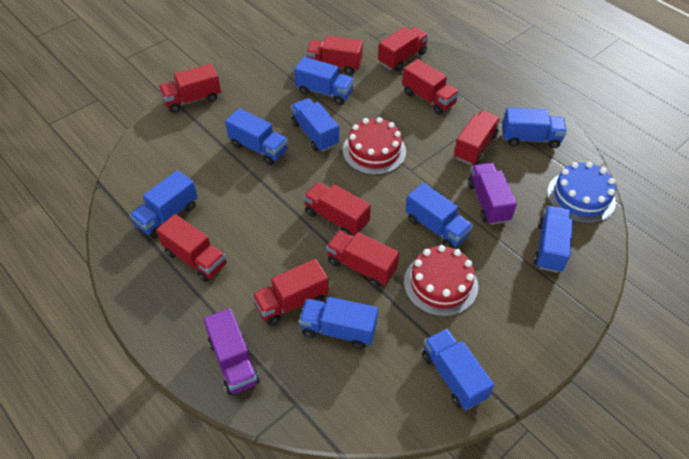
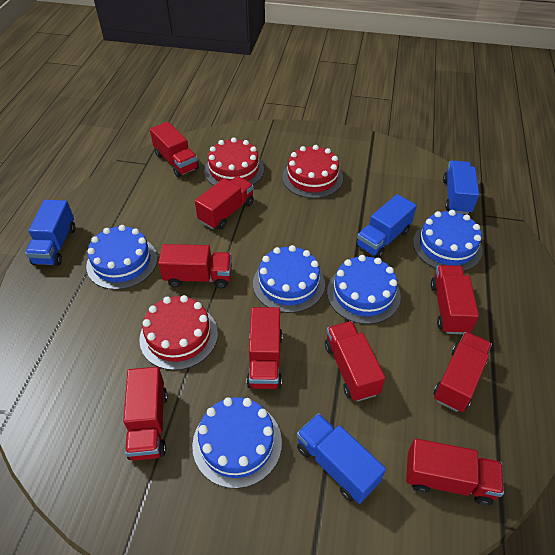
blue cake: 1 -> 5
blue truck: 9 -> 4
purple truck: 2 -> 0
red cake: 2 -> 3

